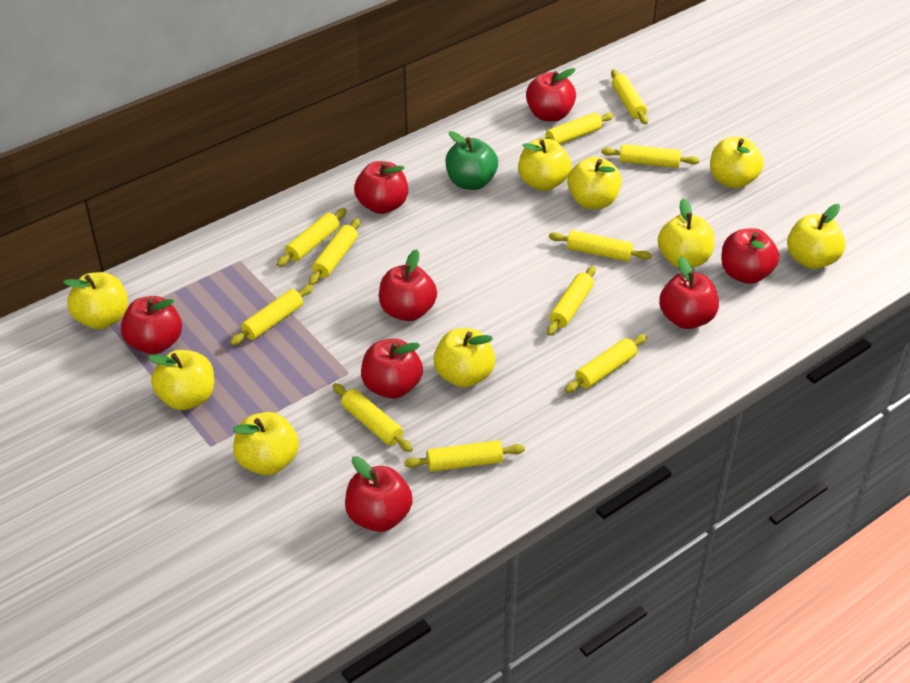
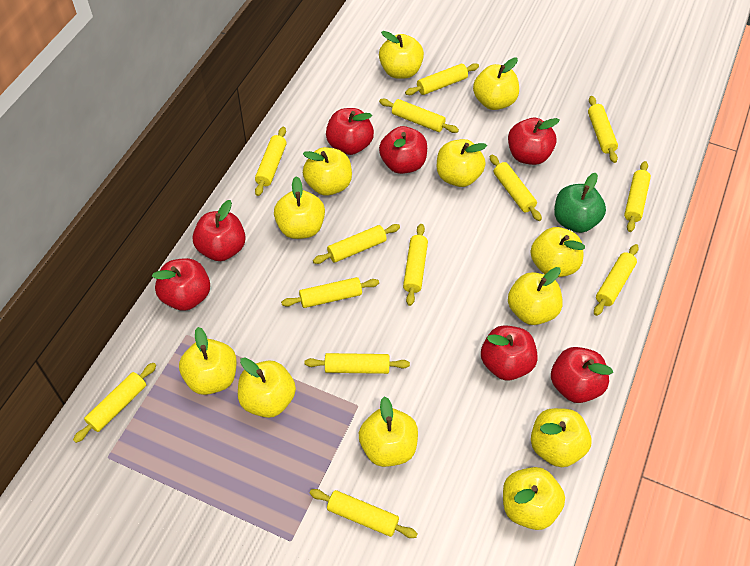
red apple: 8 -> 7
yellow apple: 9 -> 12
yellow rolling pin: 11 -> 13

